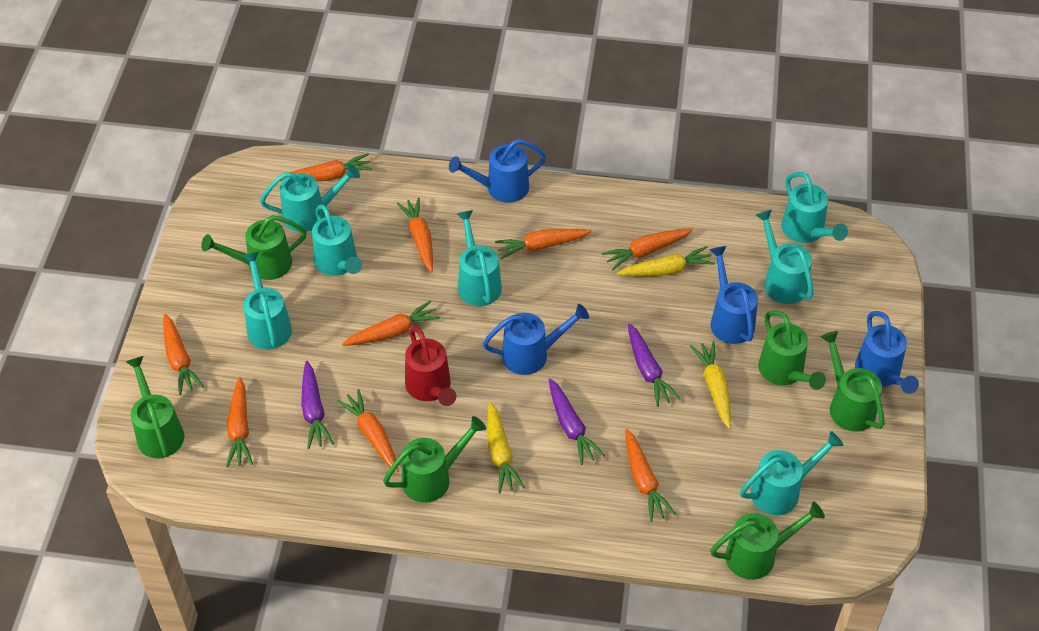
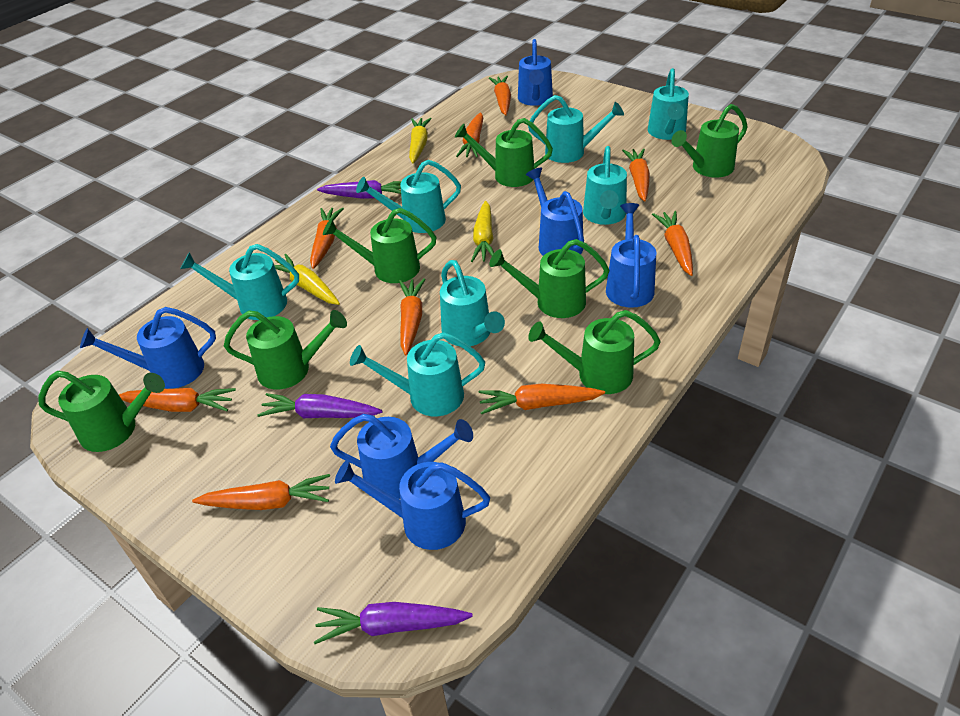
blue watering can: 4 -> 6
green watering can: 6 -> 7
red watering can: 1 -> 0

